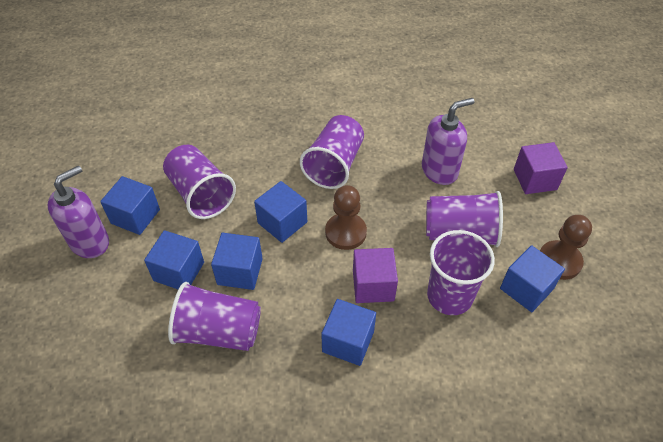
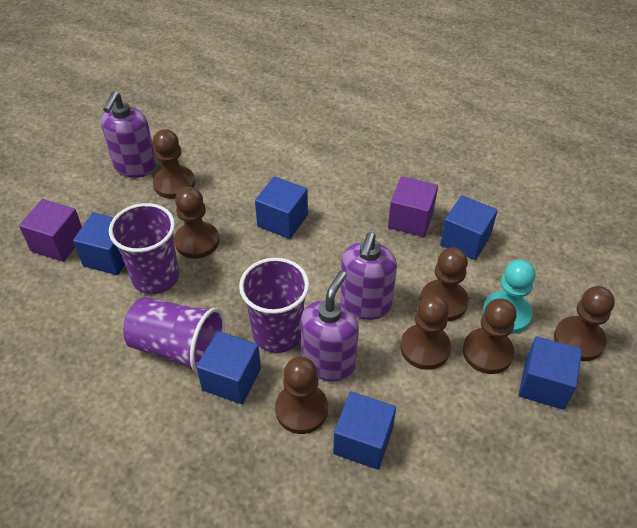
brown pawn: 2 -> 7
purple cup: 5 -> 3
purple soap dispenser: 2 -> 3
turquoise pawn: 0 -> 1

